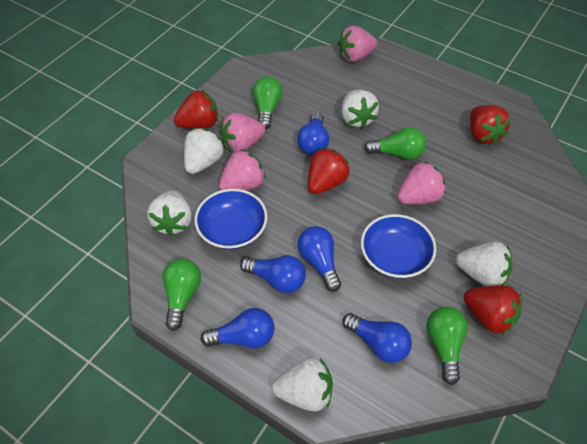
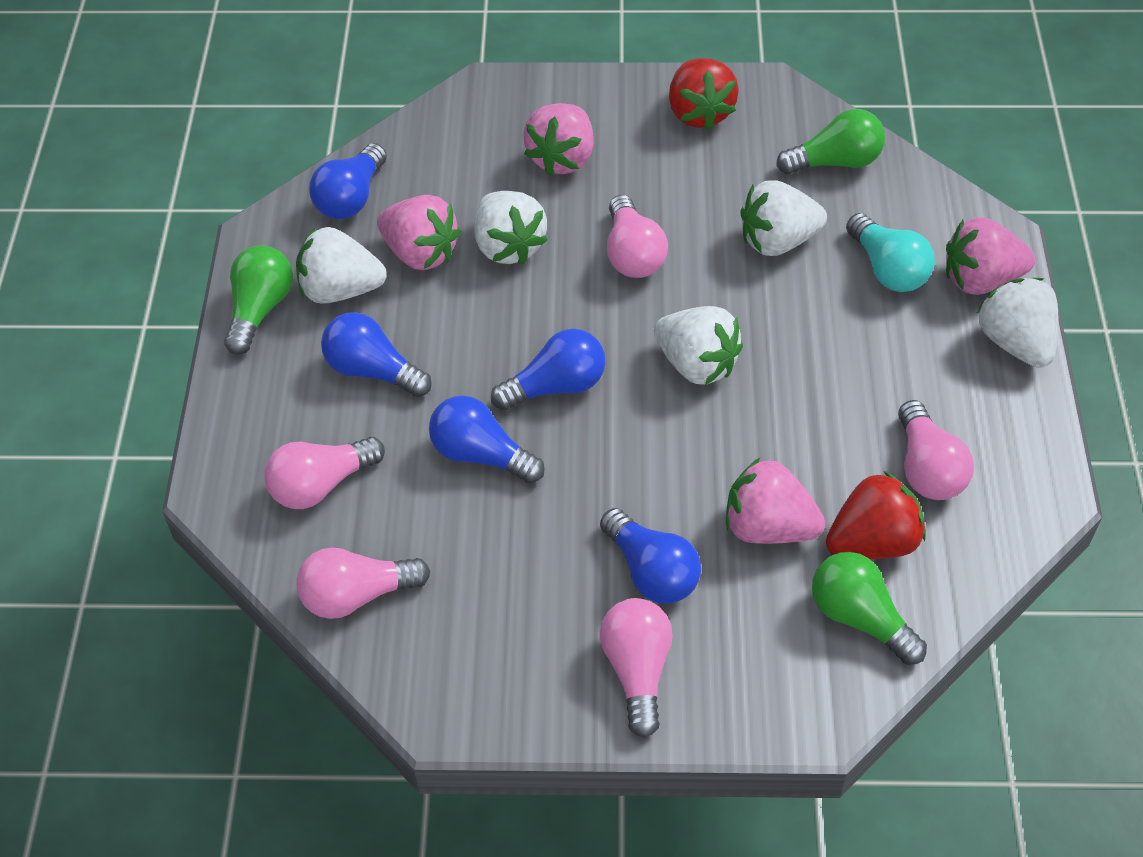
blue bowl: 2 -> 0
green light bulb: 4 -> 3
pink light bulb: 0 -> 5
red strawberry: 4 -> 2
turquoise light bulb: 0 -> 1

